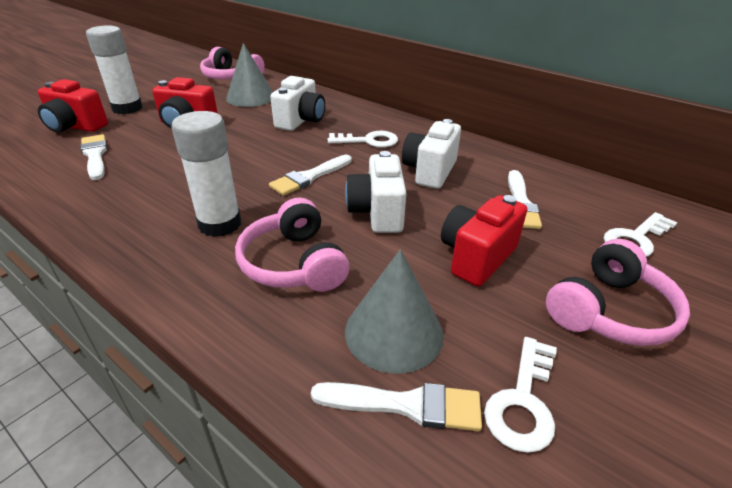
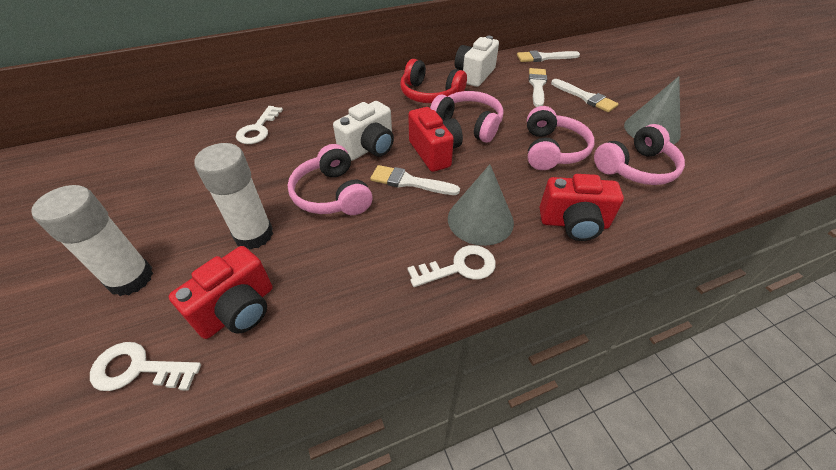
pink headphones: 3 -> 4
red headphones: 0 -> 1
white camera: 3 -> 2

